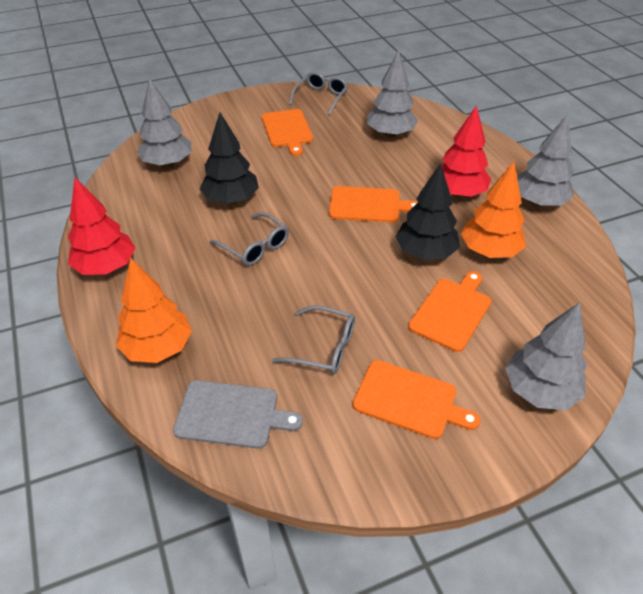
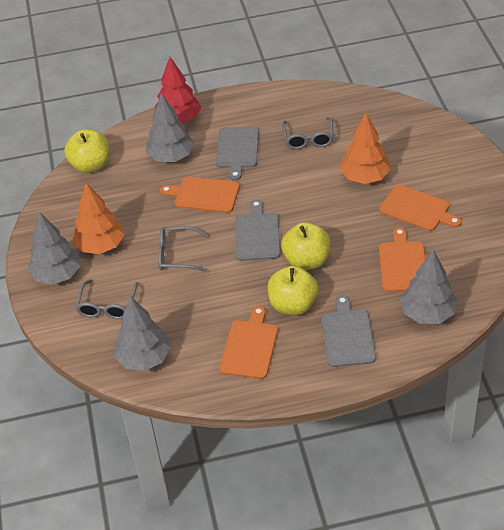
black tree: 2 -> 0
grey cutting board: 1 -> 3
red tree: 2 -> 1
yellow apple: 0 -> 3

